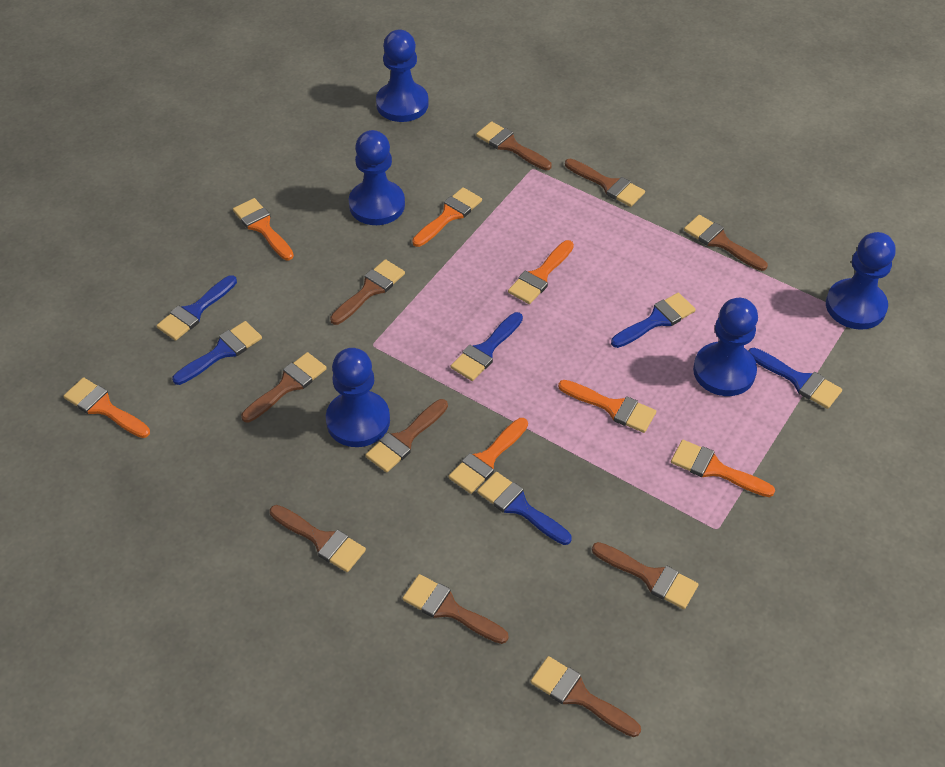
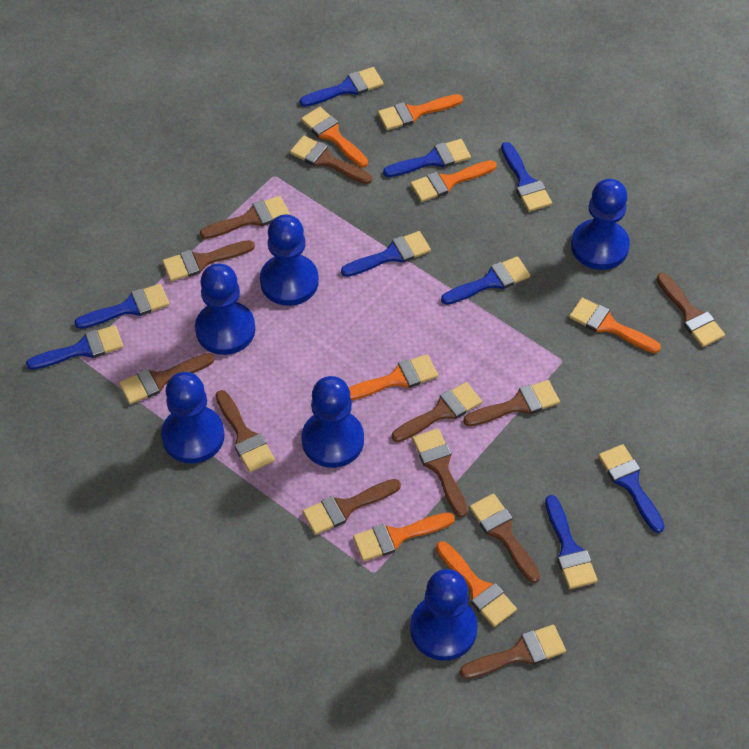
blue brush: 6 -> 9
blue pawn: 5 -> 6
brown brush: 10 -> 12

